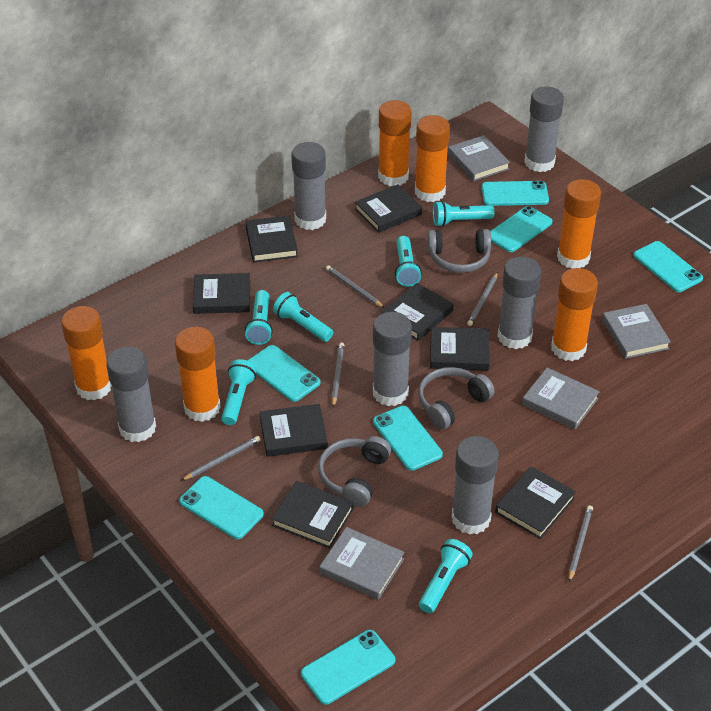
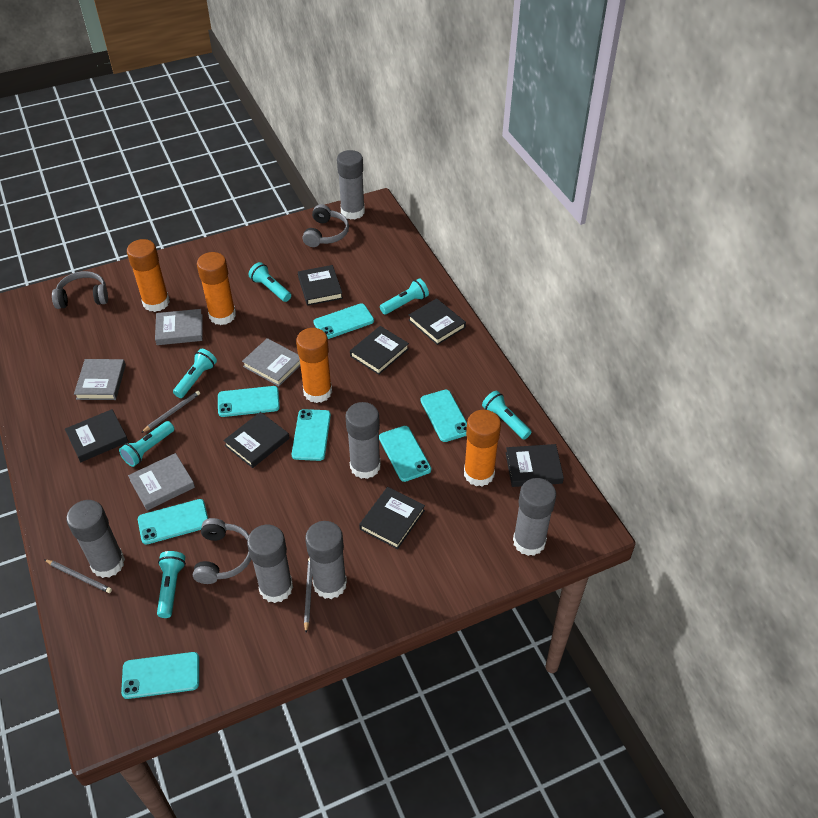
black book: 8 -> 7
grey pencil: 5 -> 3
orange glue stick: 6 -> 4

